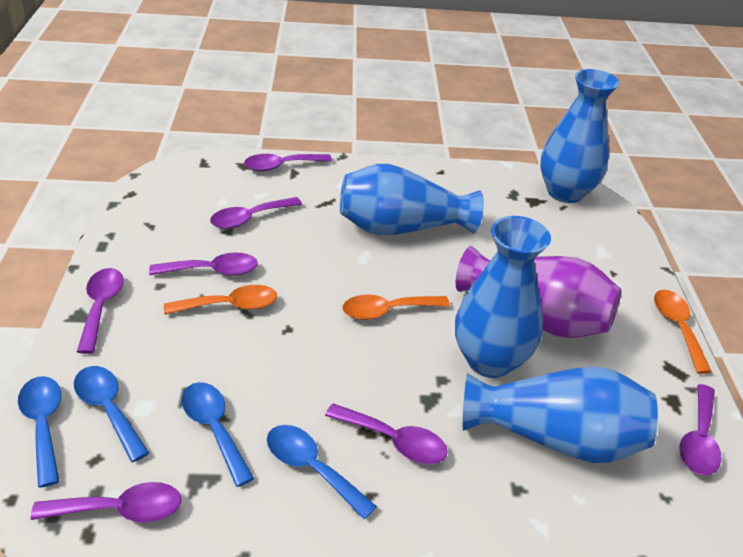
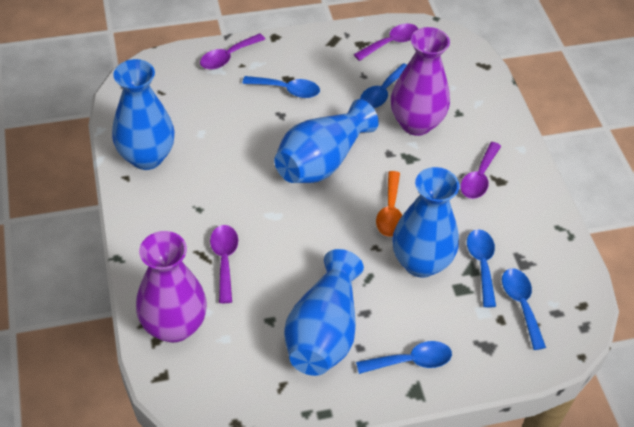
blue spoon: 4 -> 5
orange spoon: 3 -> 1
purple spoon: 7 -> 4
purple vase: 1 -> 2

